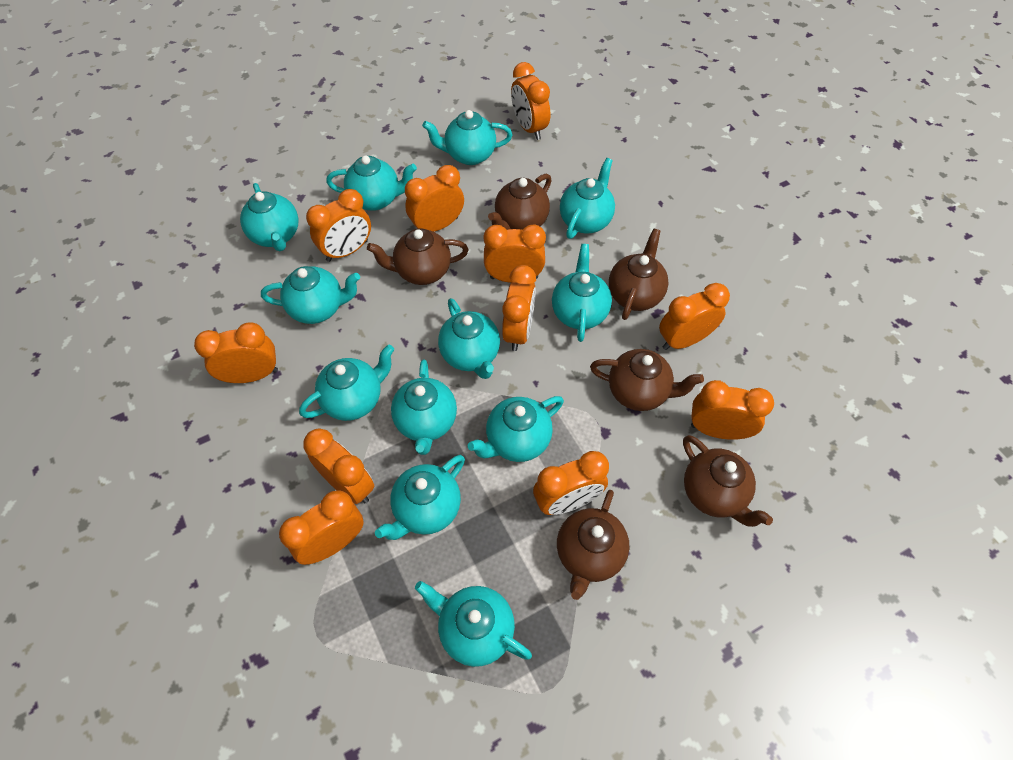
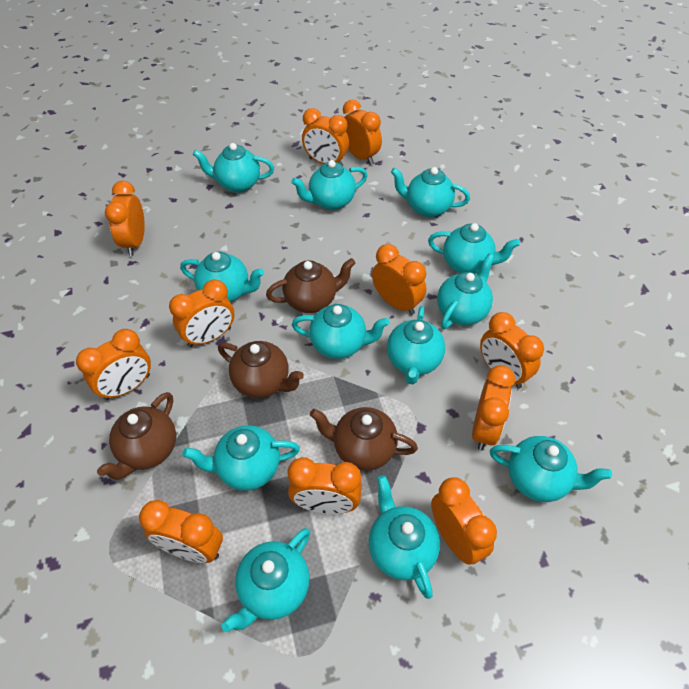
brown teapot: 6 -> 4

